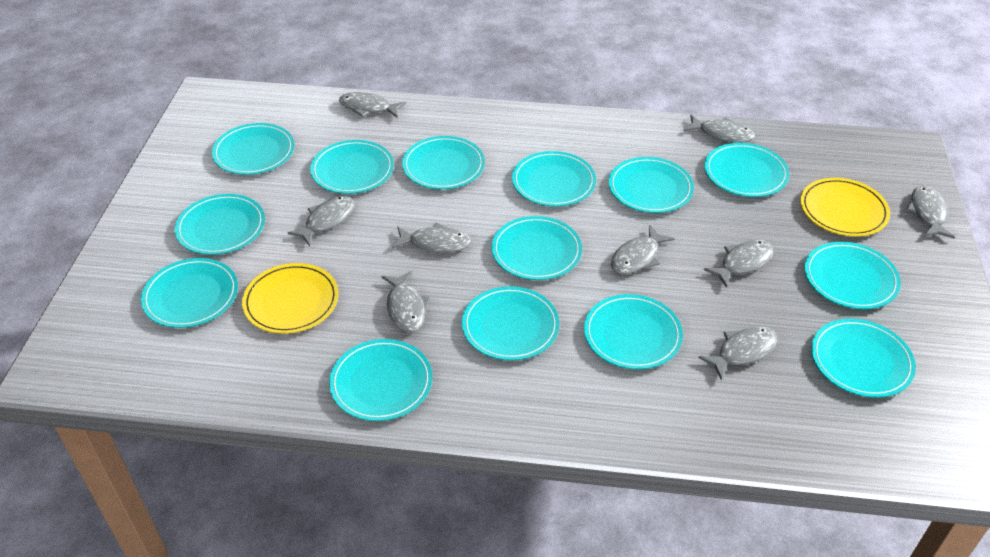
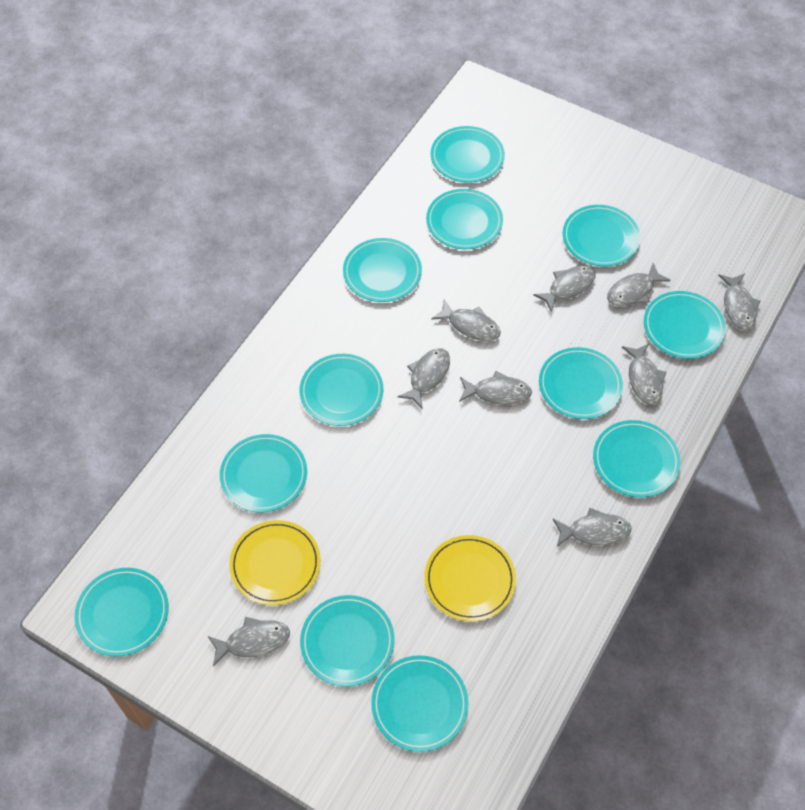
turquoise plate: 14 -> 12

